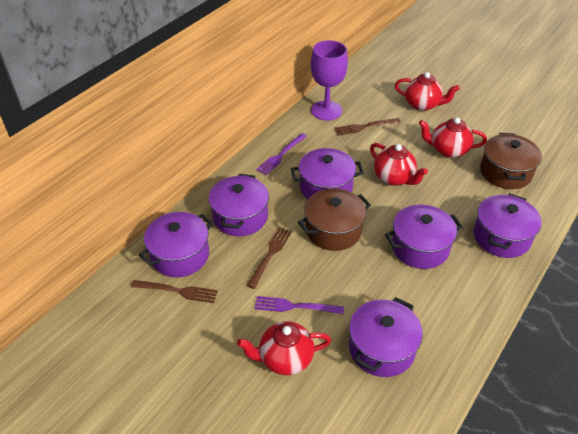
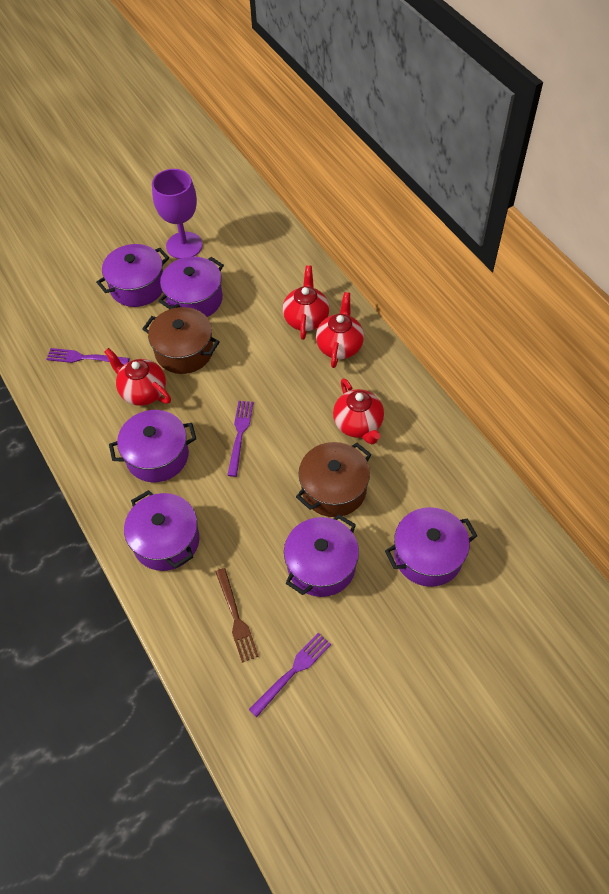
brown fork: 3 -> 1
purple fork: 2 -> 3

